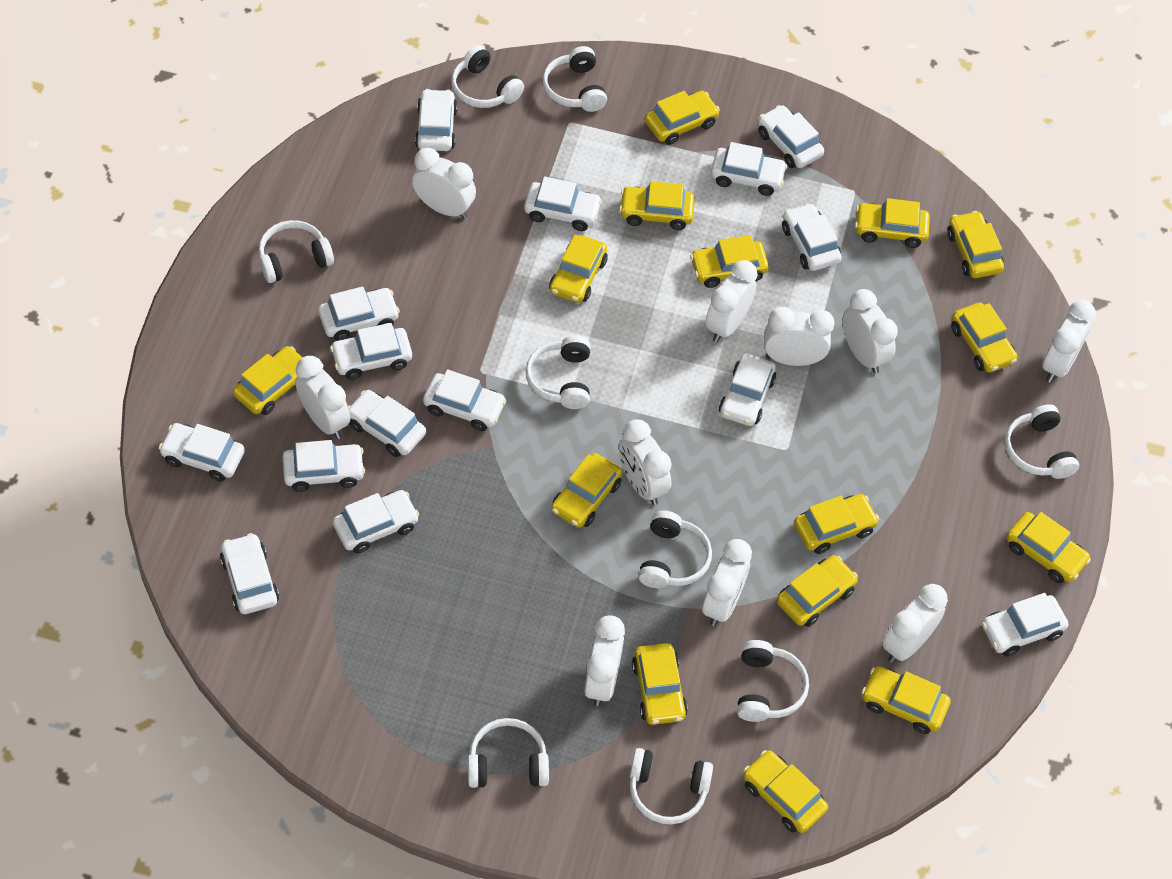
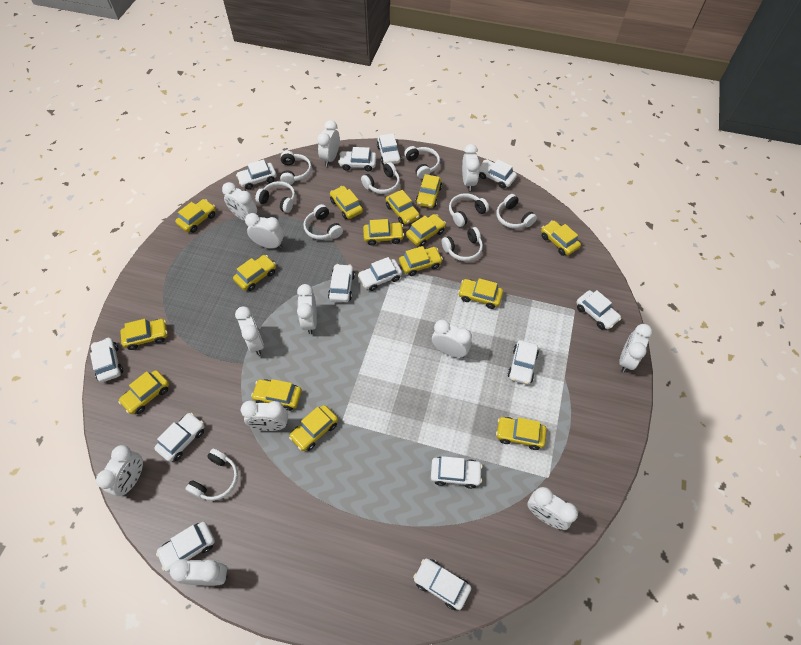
white car: 15 -> 13
white clock: 10 -> 12

